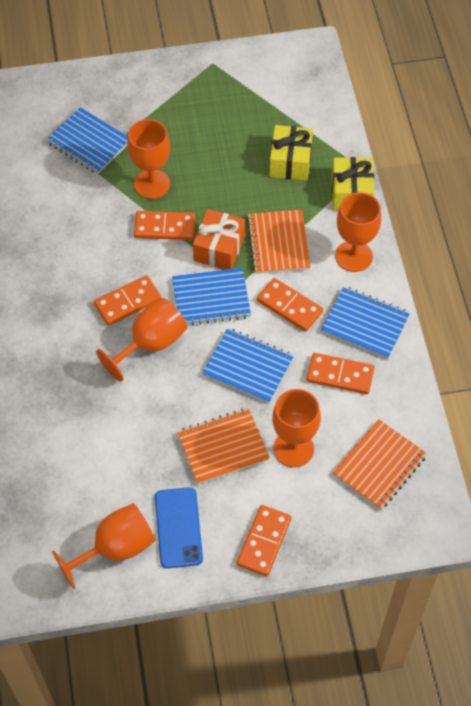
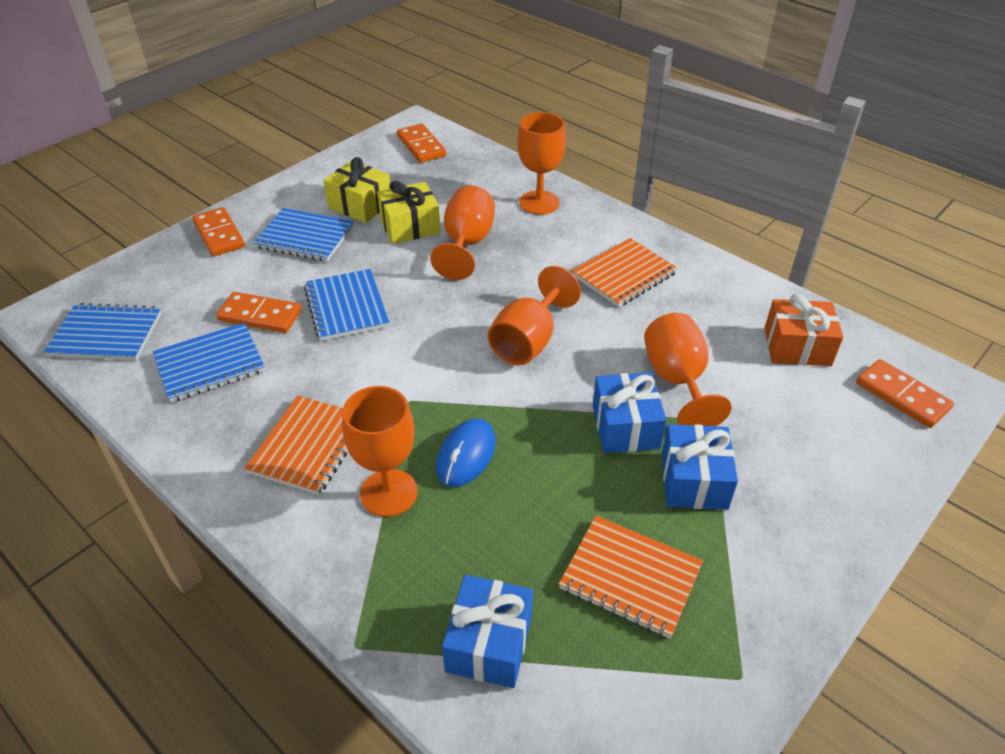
blue gift: 0 -> 3
blue mouse: 0 -> 1
blue phone: 1 -> 0
orange domino: 5 -> 4

